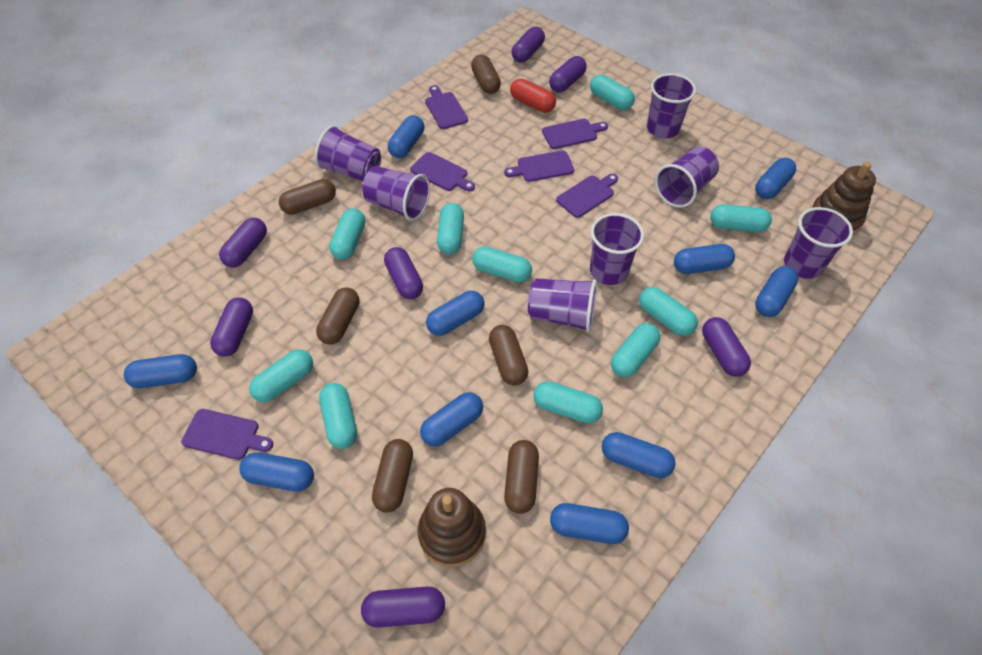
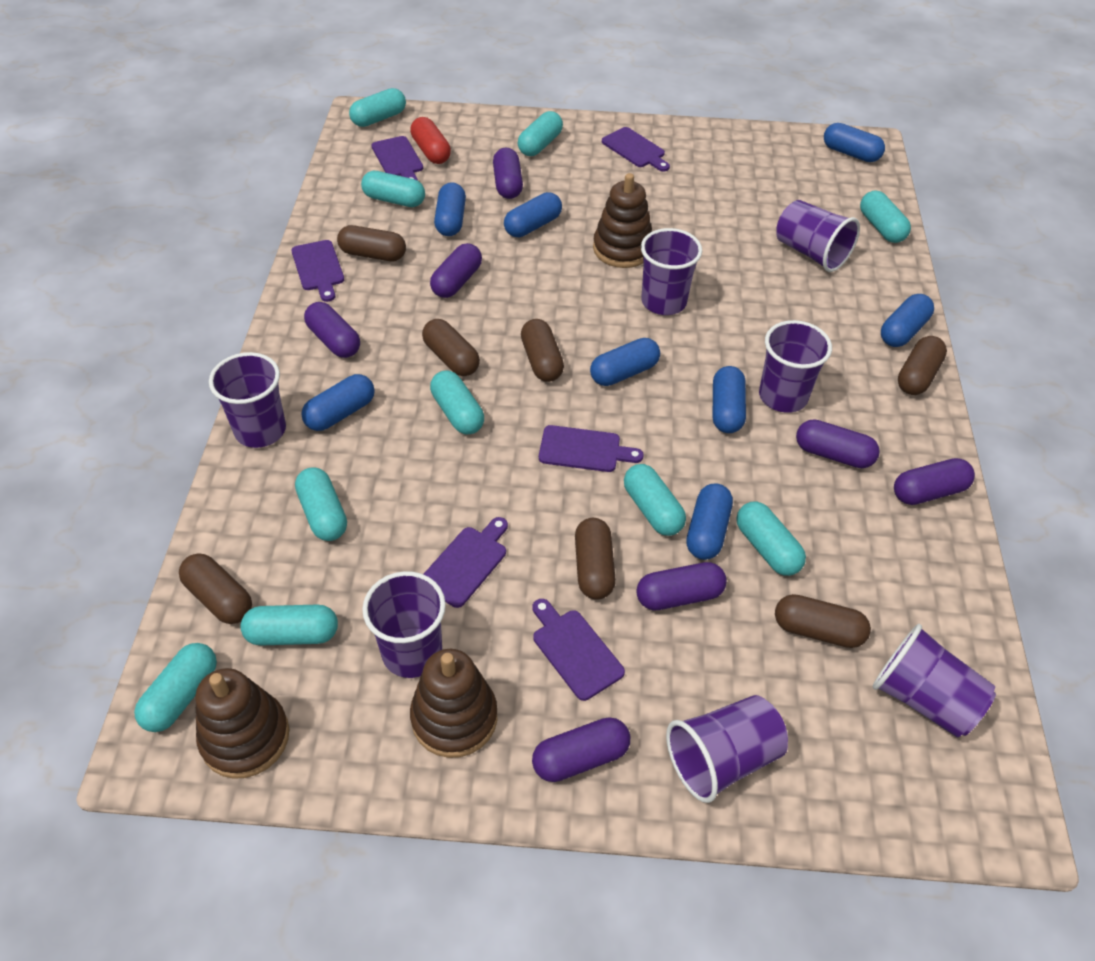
blue capsule: 10 -> 8
brown capsule: 6 -> 7
brown stacking toy: 2 -> 3

